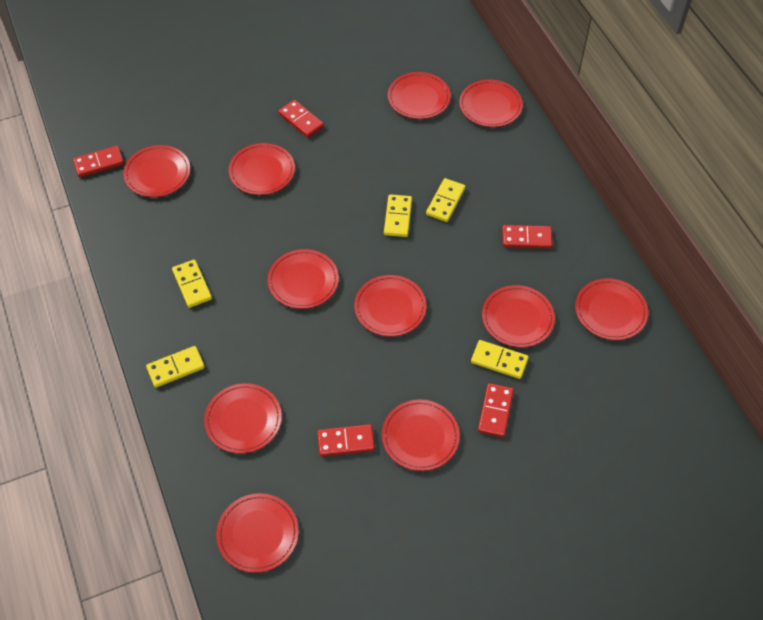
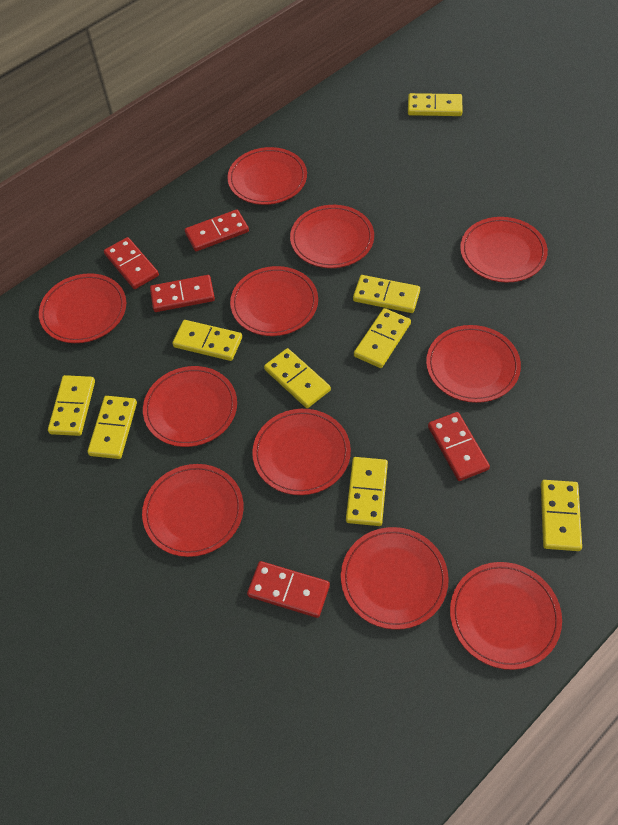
yellow domino: 5 -> 9

